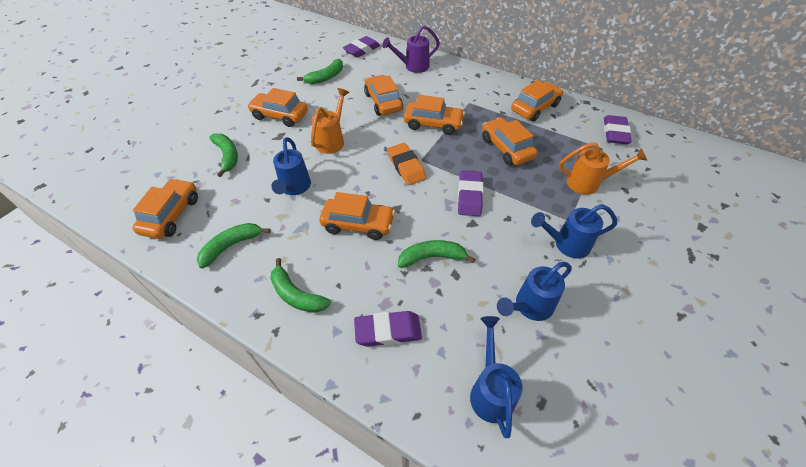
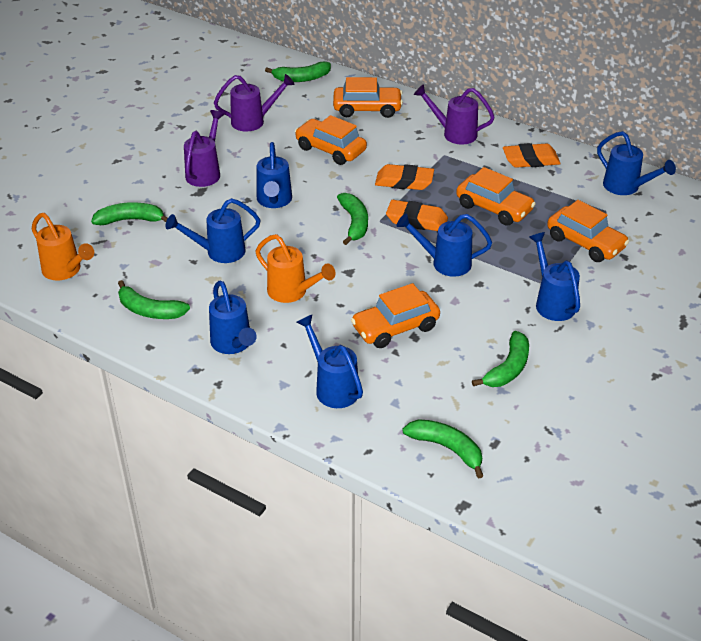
blue watering can: 4 -> 7
green banana: 5 -> 6
orange car: 7 -> 5
orange eraser: 1 -> 3
purple eraser: 4 -> 0
purple watering can: 1 -> 3

